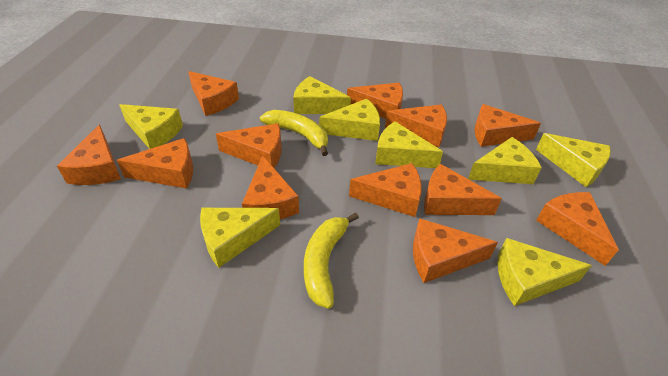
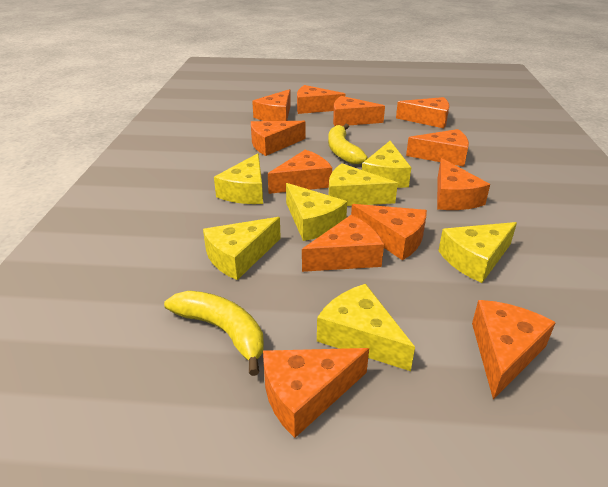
yellow cheese: 8 -> 7

